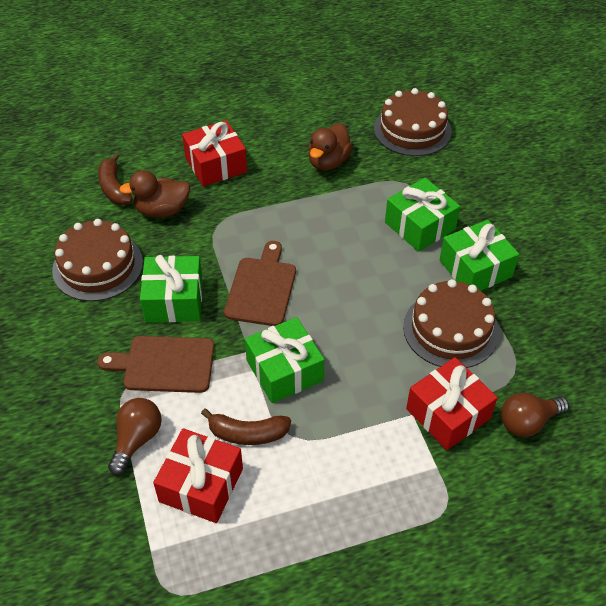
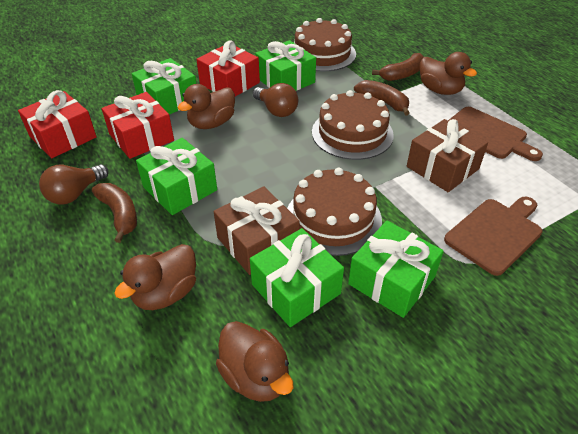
brown banana: 2 -> 3
brown duck: 2 -> 4
brown gift: 0 -> 2
green gift: 4 -> 5

